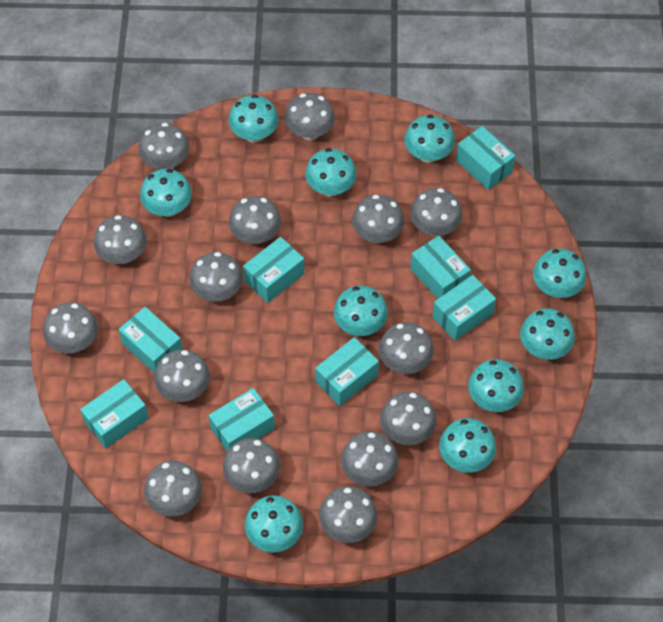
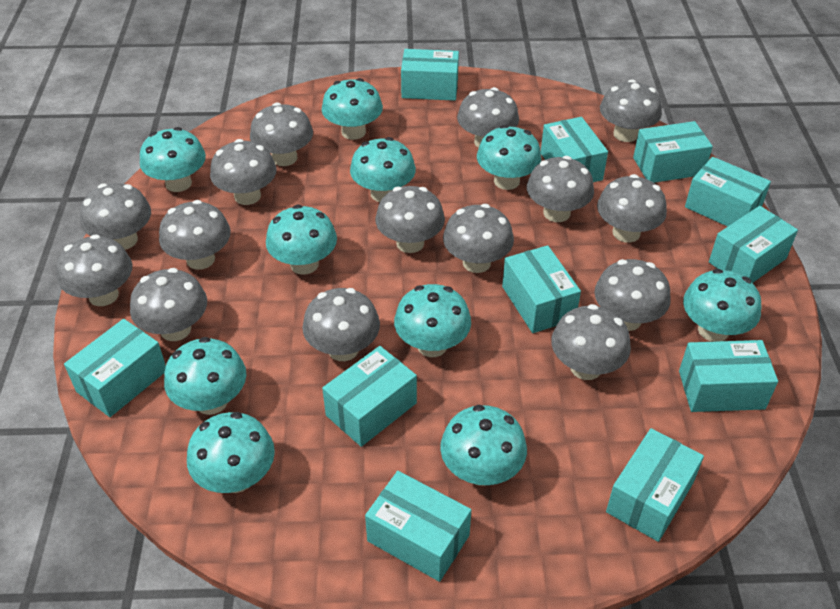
turquoise box: 8 -> 11

